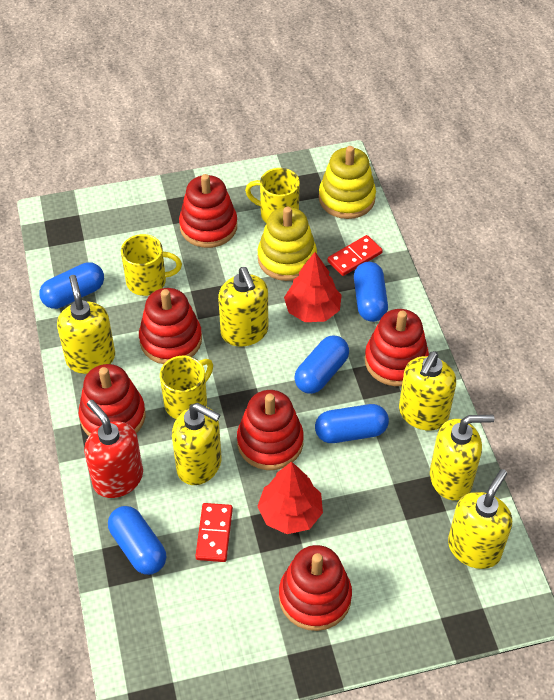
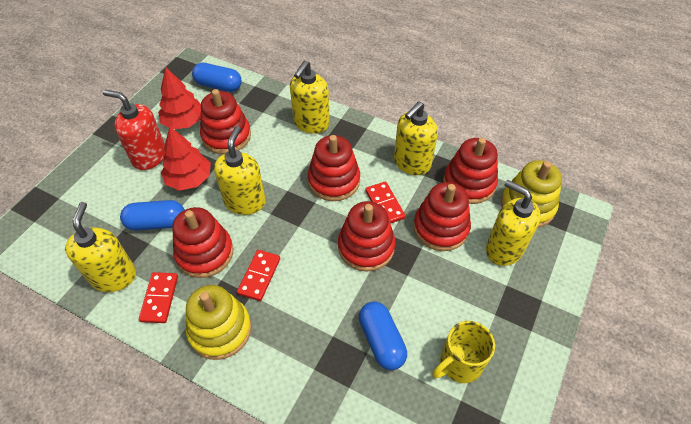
blue capsule: 5 -> 3
red domino: 2 -> 3
yellow mug: 3 -> 1
yellow soap dispenser: 6 -> 5

